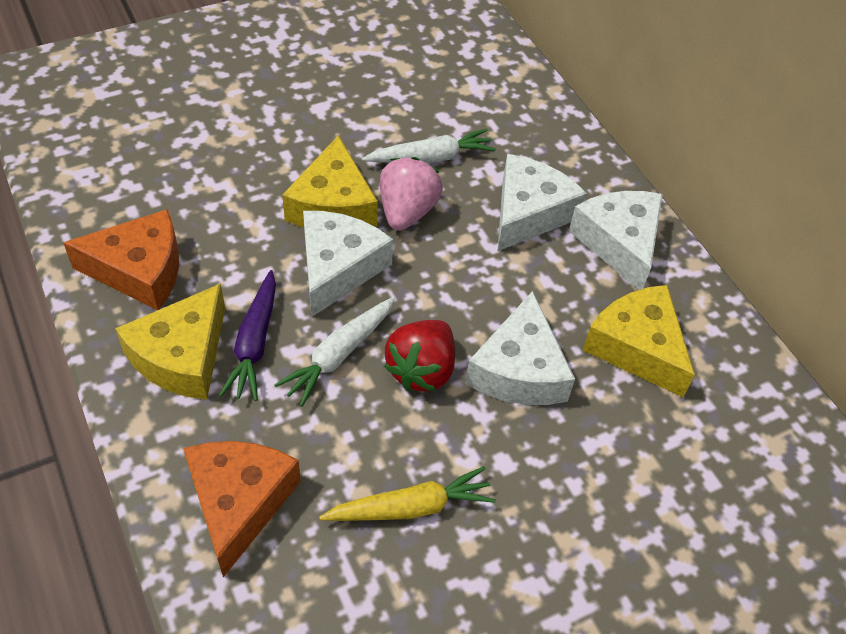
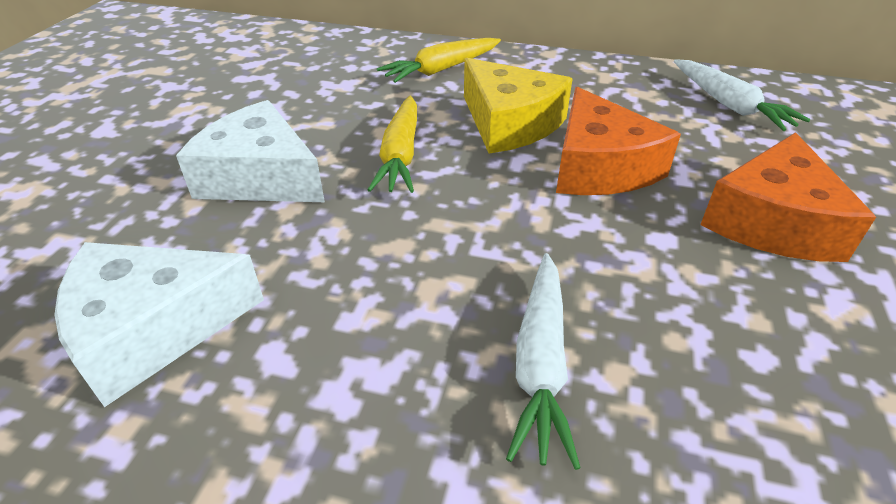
pink strawberry: 1 -> 0
purple carrot: 1 -> 0
red strawberry: 1 -> 0
white cheese: 4 -> 2
yellow carrot: 1 -> 2
yellow cheese: 3 -> 1

